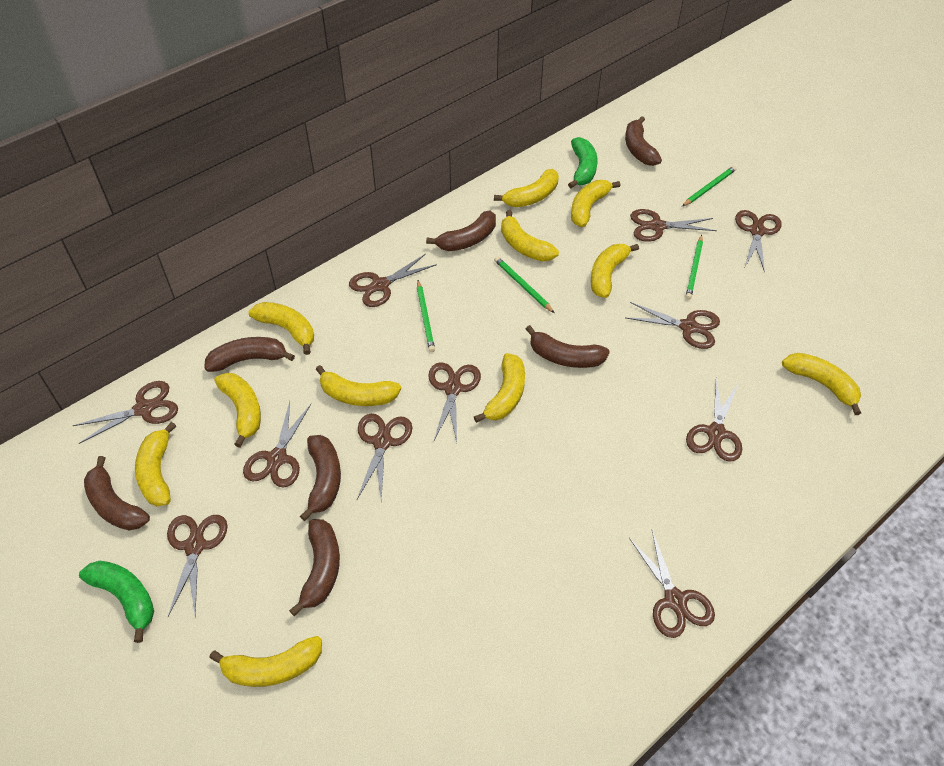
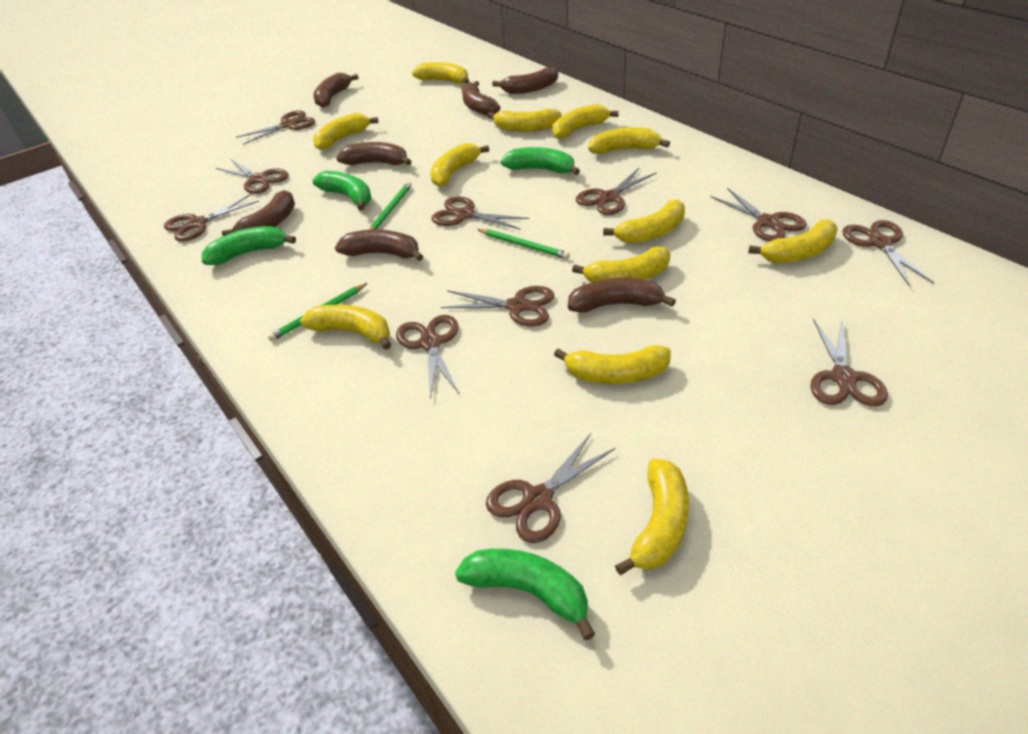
green banana: 2 -> 4
green pencil: 4 -> 3
yellow banana: 11 -> 12

